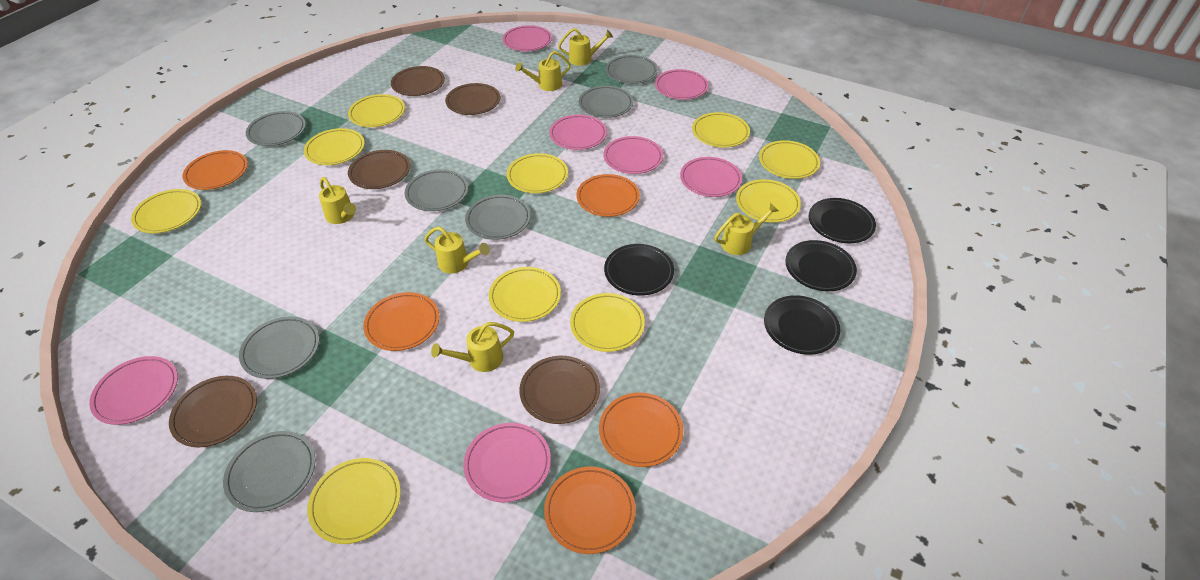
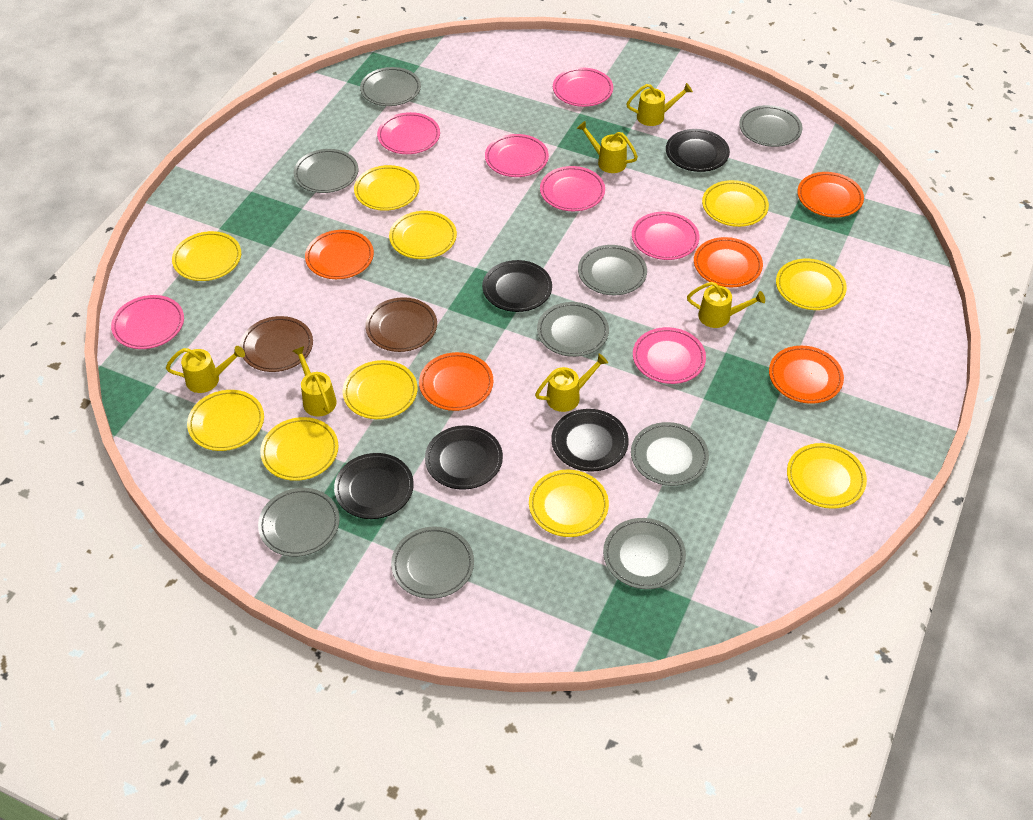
black plate: 4 -> 5
brown plate: 5 -> 2
grey plate: 7 -> 9

